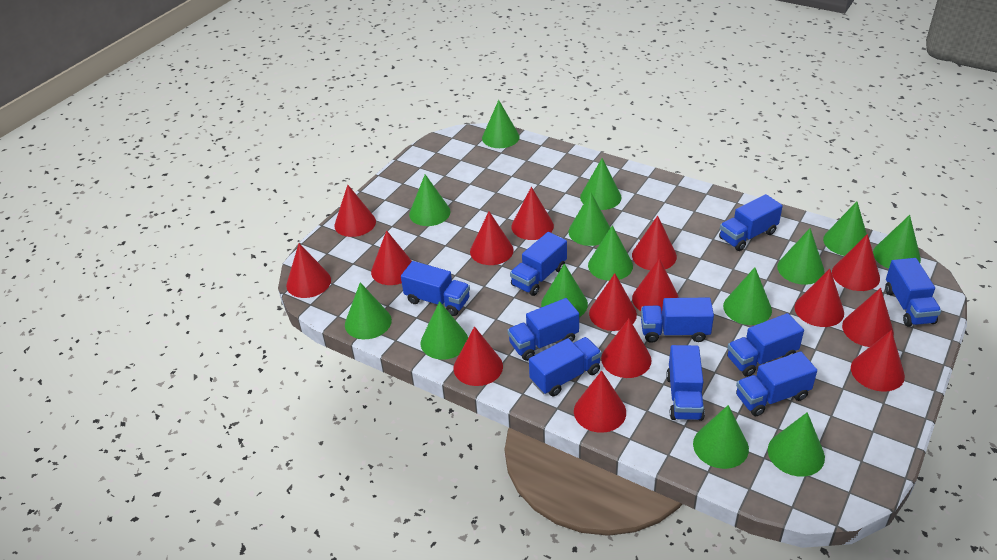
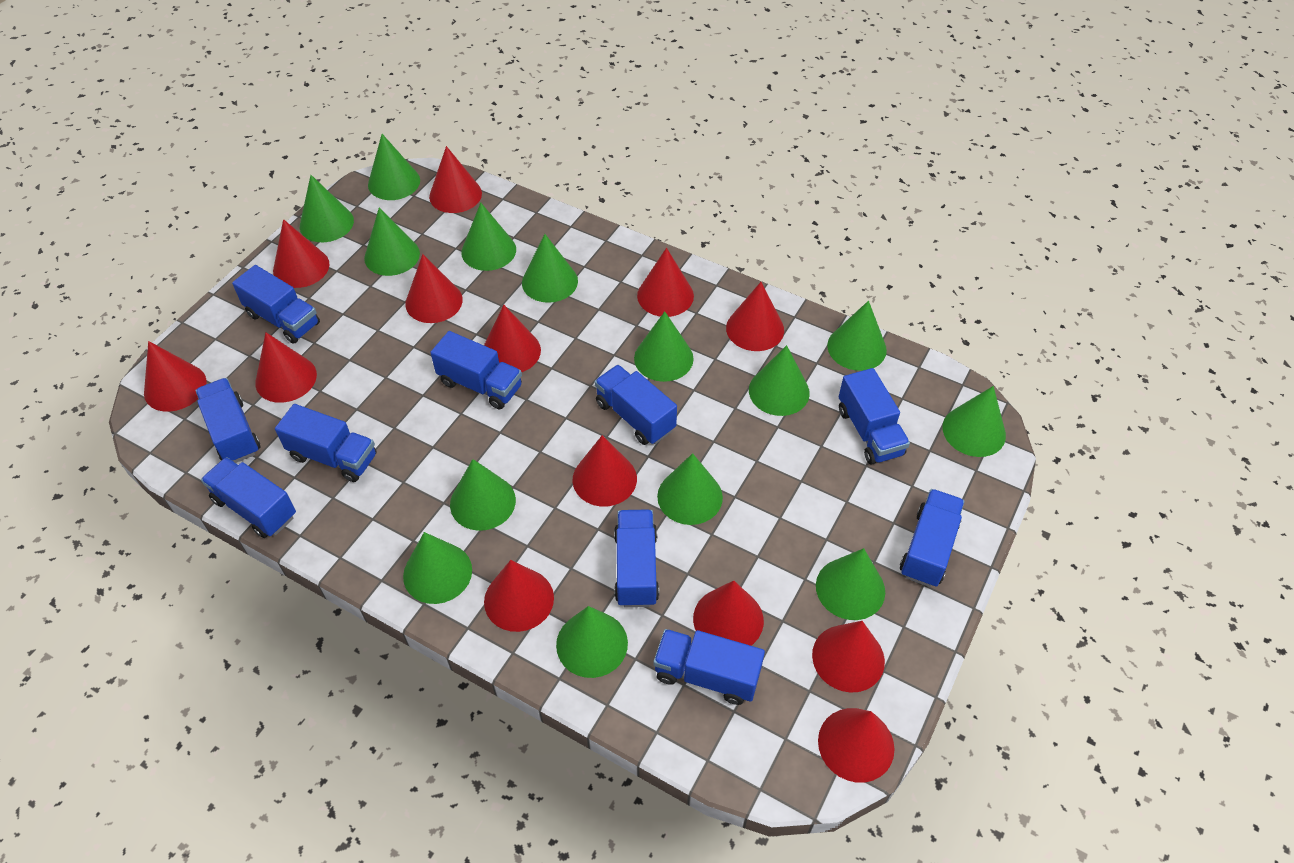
red cone: 15 -> 13

